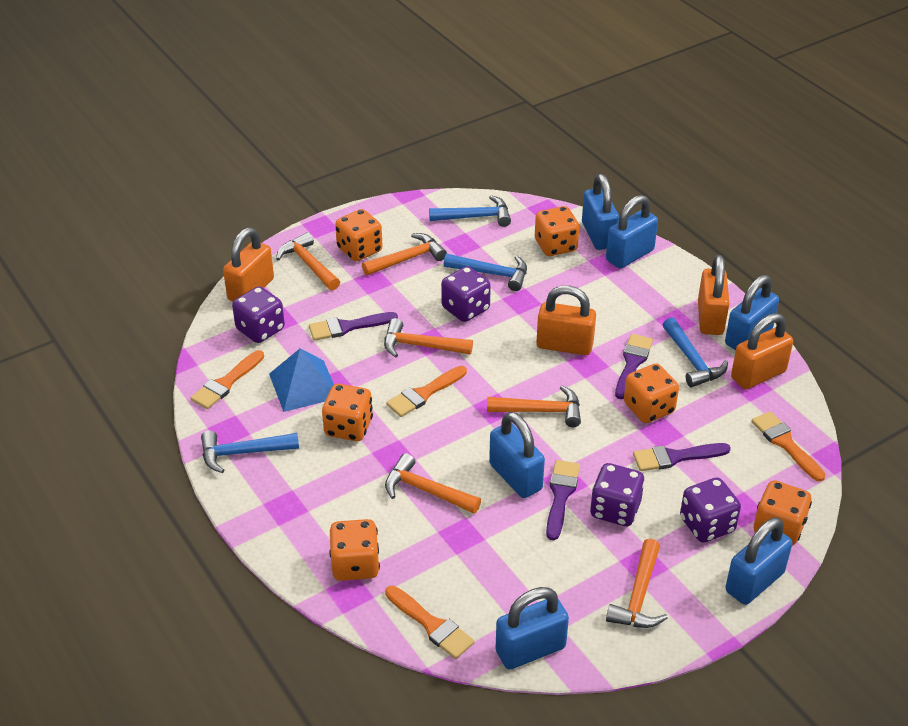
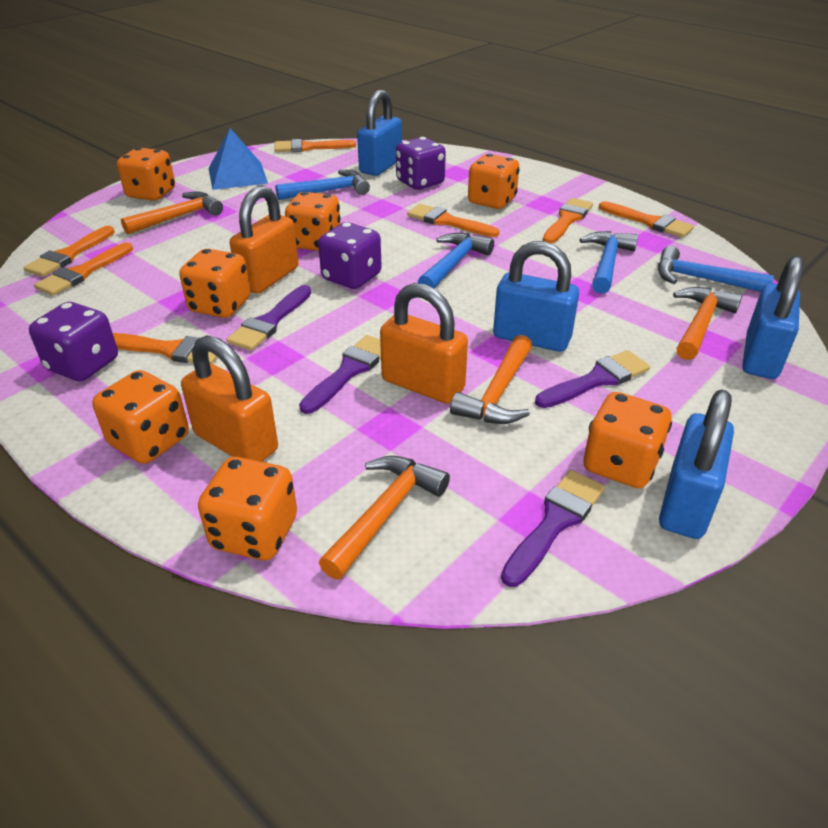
blue padlock: 6 -> 4
orange brush: 4 -> 7
orange dice: 6 -> 7
orange hammer: 6 -> 4
orange padlock: 4 -> 3
purple dice: 4 -> 3

